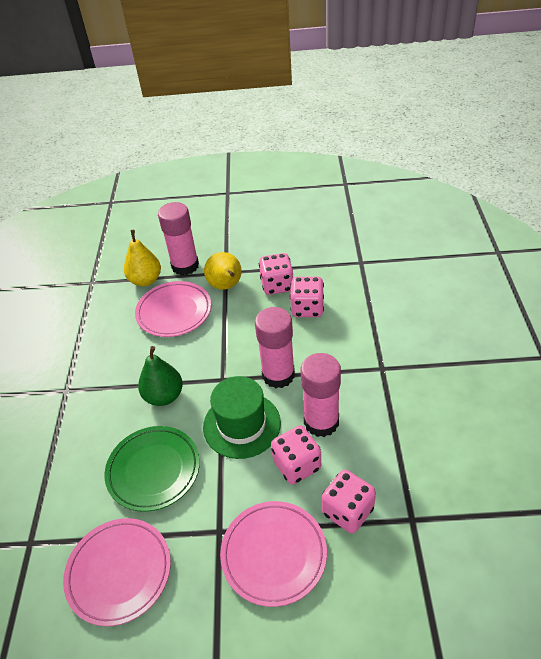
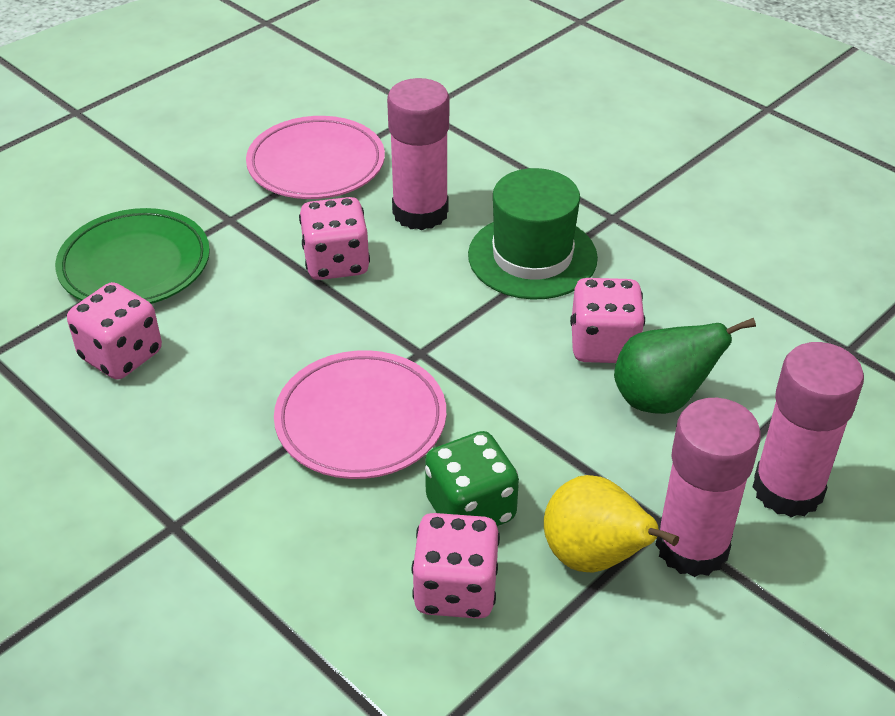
green dice: 0 -> 1
pink plate: 3 -> 2
yellow pear: 2 -> 1

